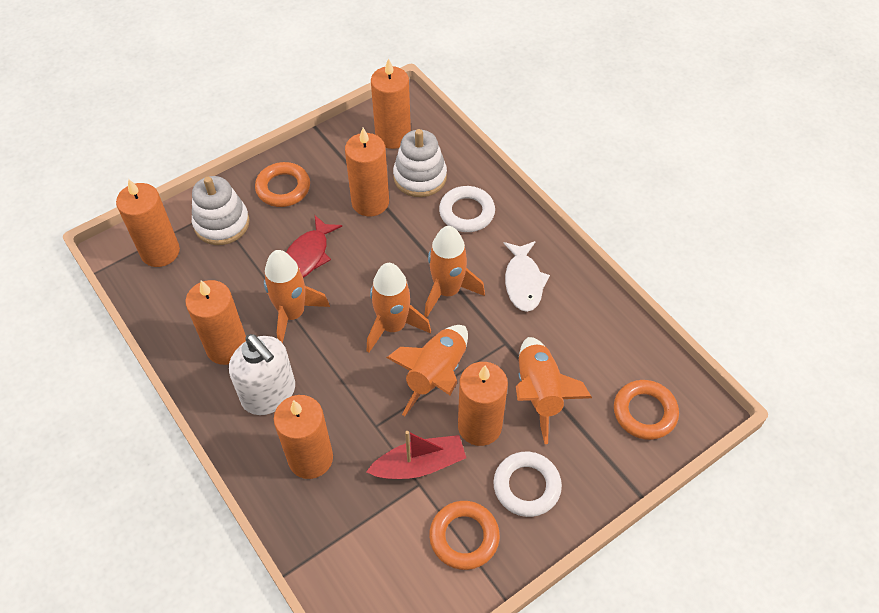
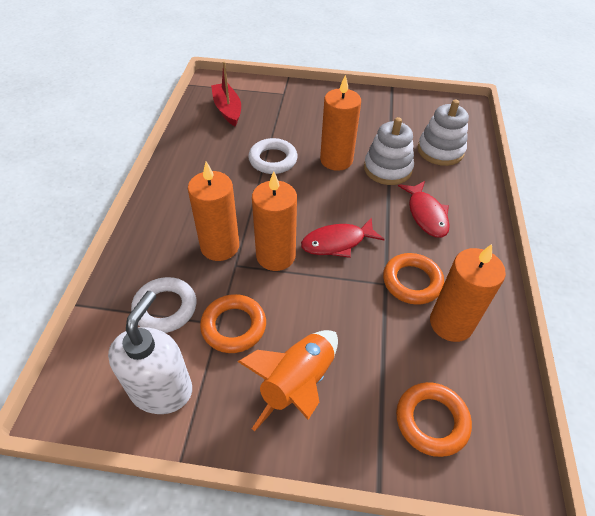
orange candle: 6 -> 4
orange rocket: 5 -> 1
red fish: 1 -> 2
white fish: 1 -> 0

